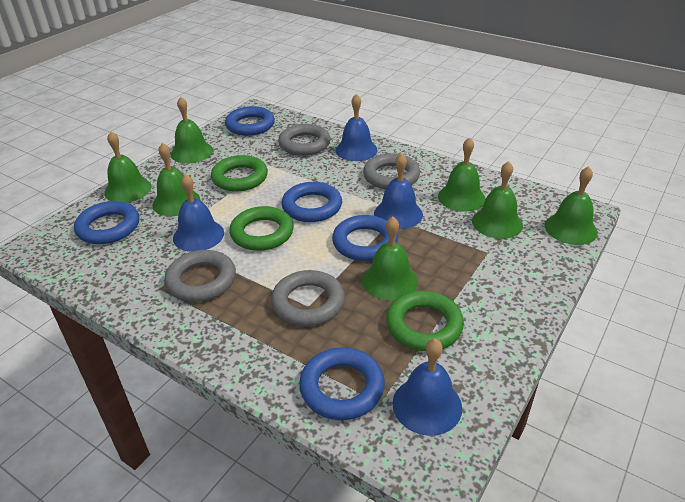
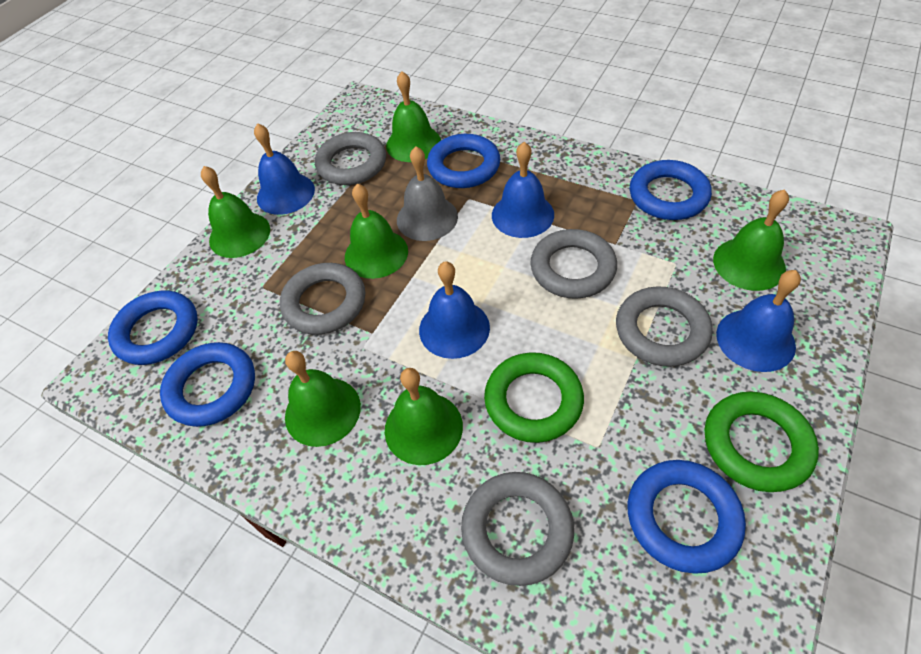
green bell: 7 -> 6
green ring: 3 -> 2
grey bell: 0 -> 1
grey ring: 4 -> 5

